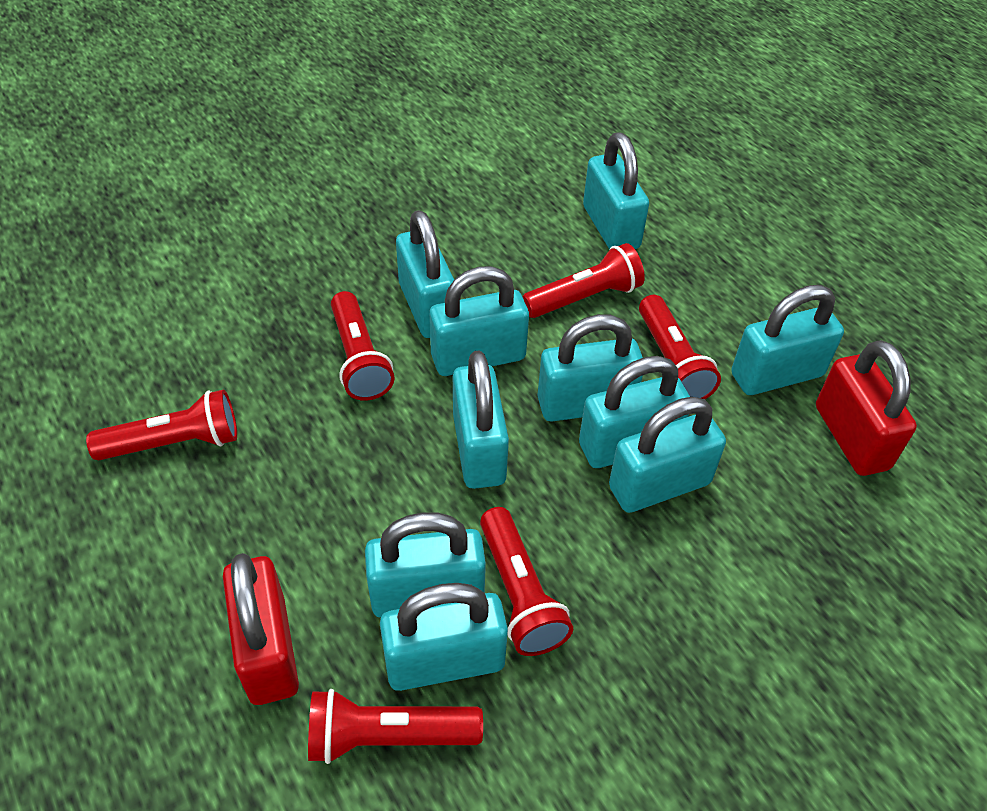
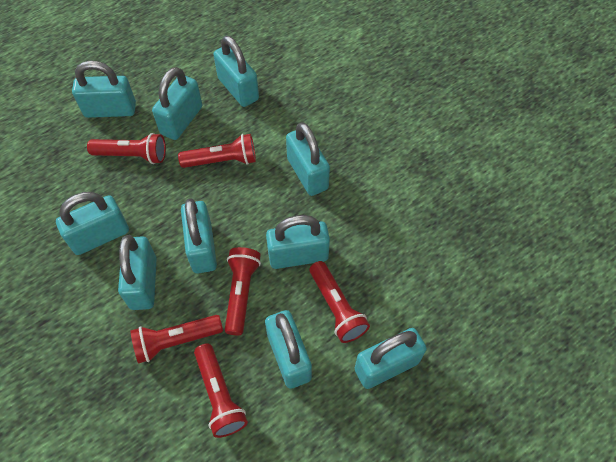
red padlock: 2 -> 0

